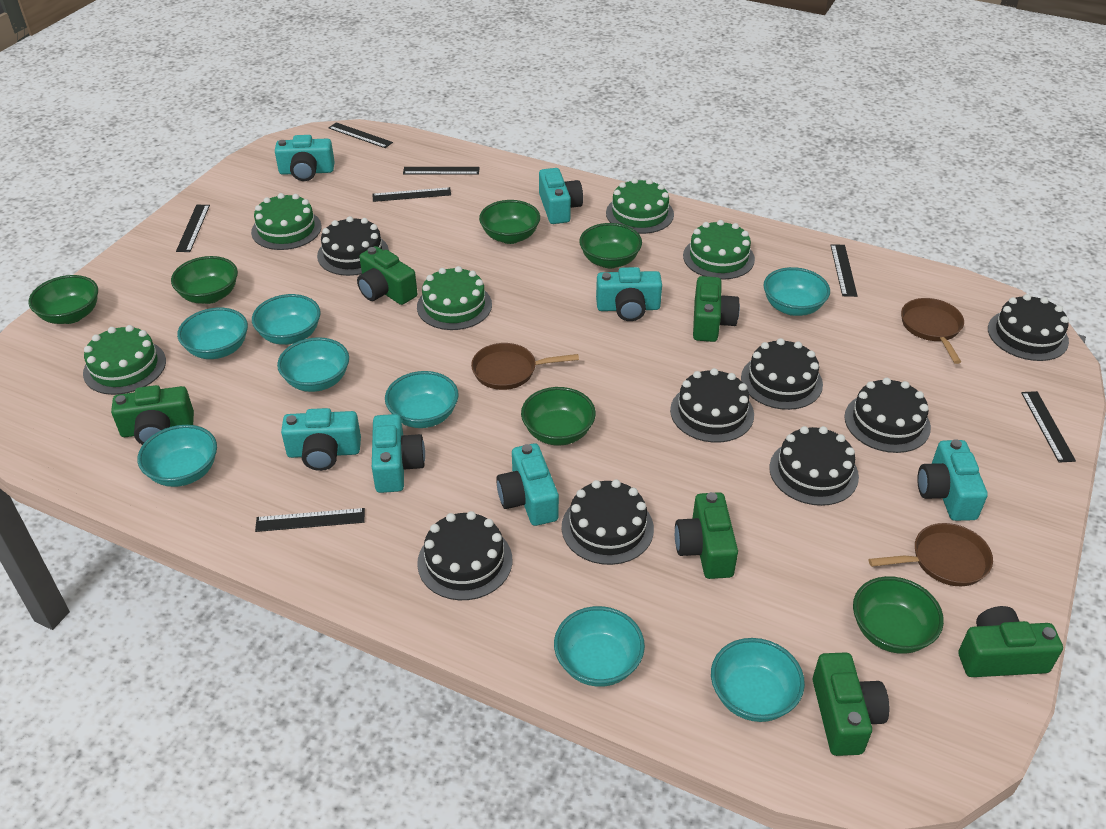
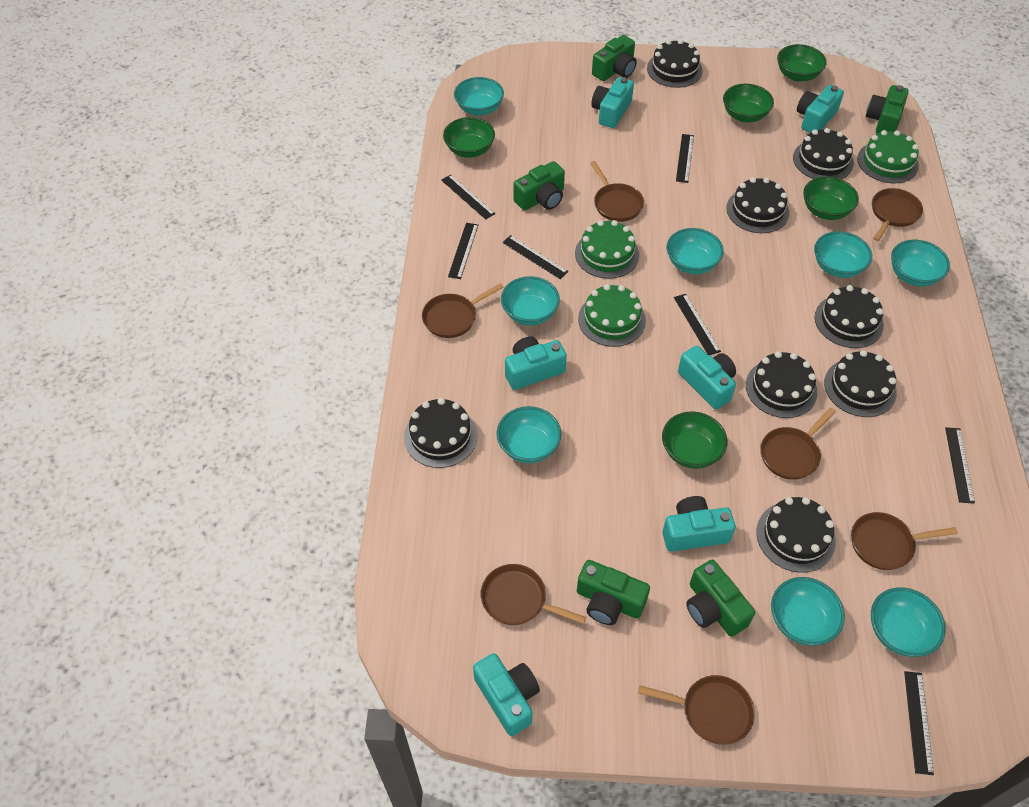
brown pan: 3 -> 7
green bowl: 6 -> 5
green cake: 5 -> 3
green camera: 6 -> 5
turquoise camera: 7 -> 6

